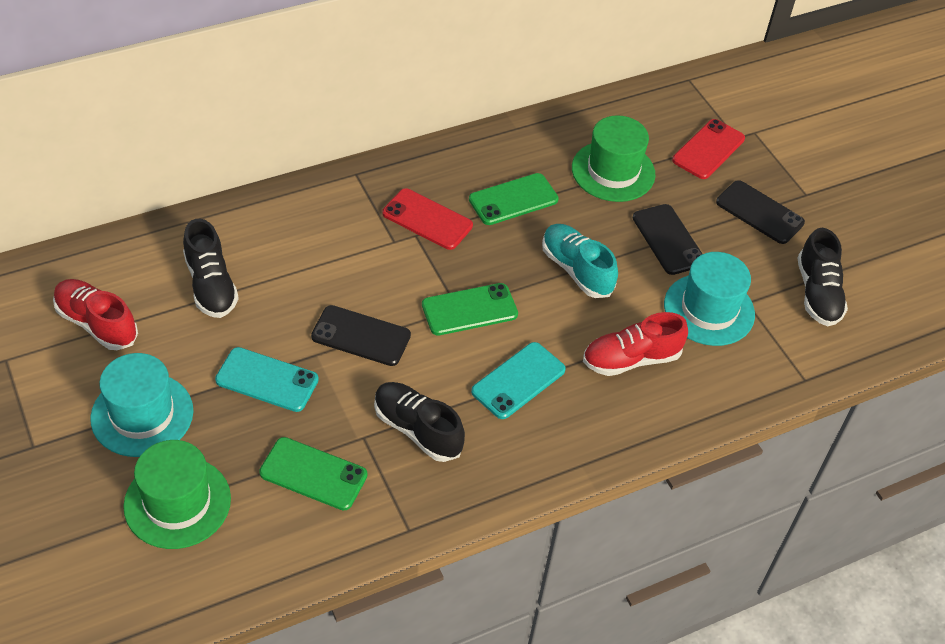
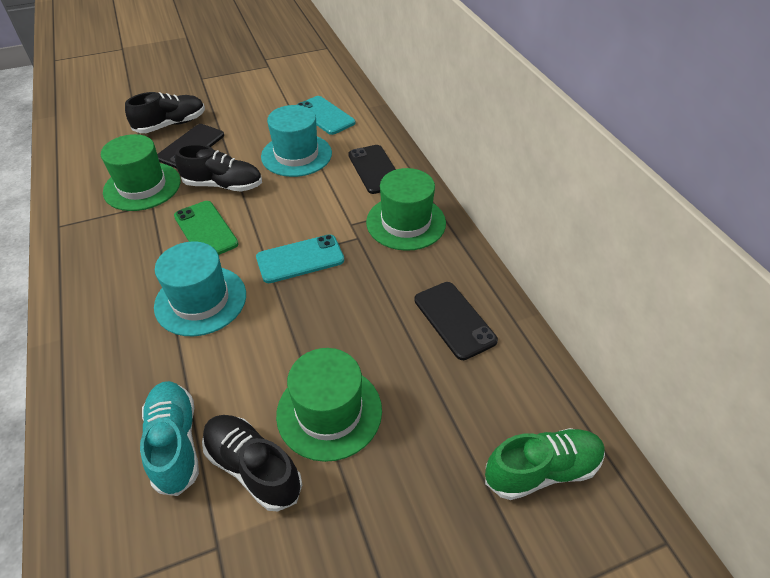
green hat: 2 -> 3
green phone: 3 -> 1
green shoe: 0 -> 1
red phone: 2 -> 0
red shoe: 2 -> 0

